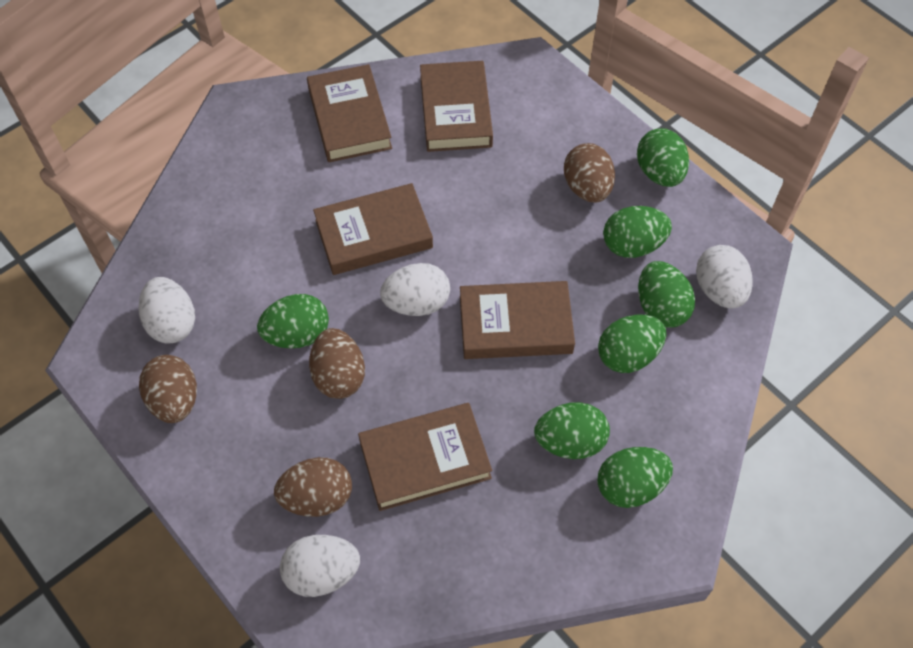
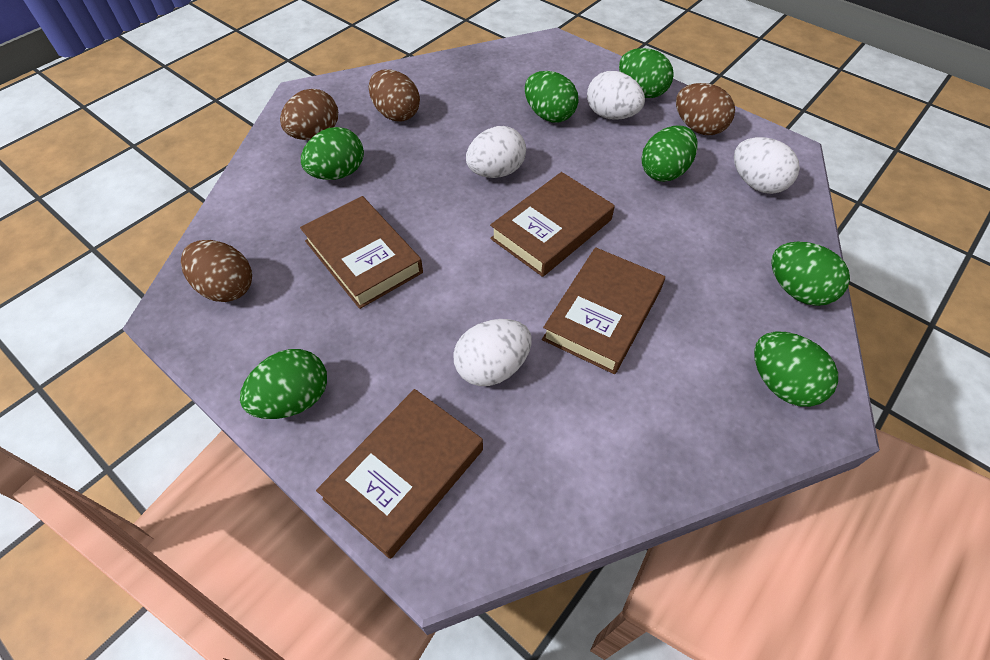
brown book: 5 -> 4

